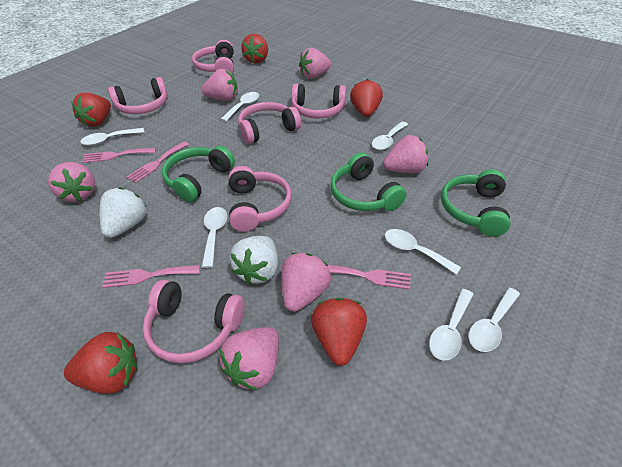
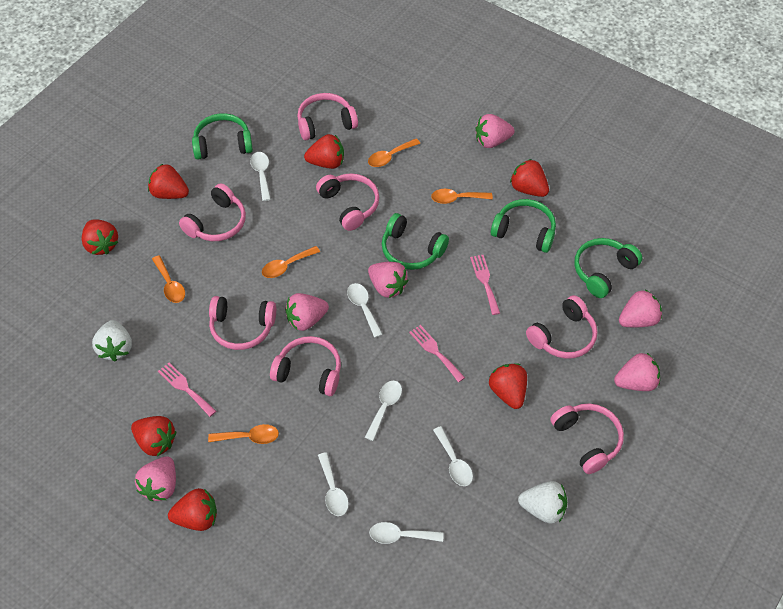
green headphones: 3 -> 4
orange spoon: 0 -> 5
pink fork: 4 -> 3
pink headphones: 6 -> 7
red strawberry: 5 -> 7
white spoon: 7 -> 6

